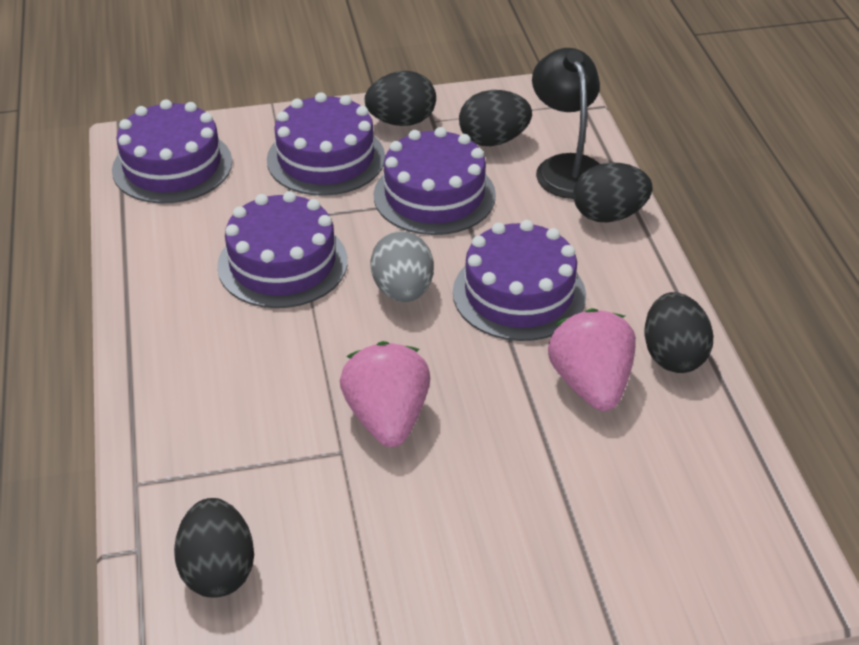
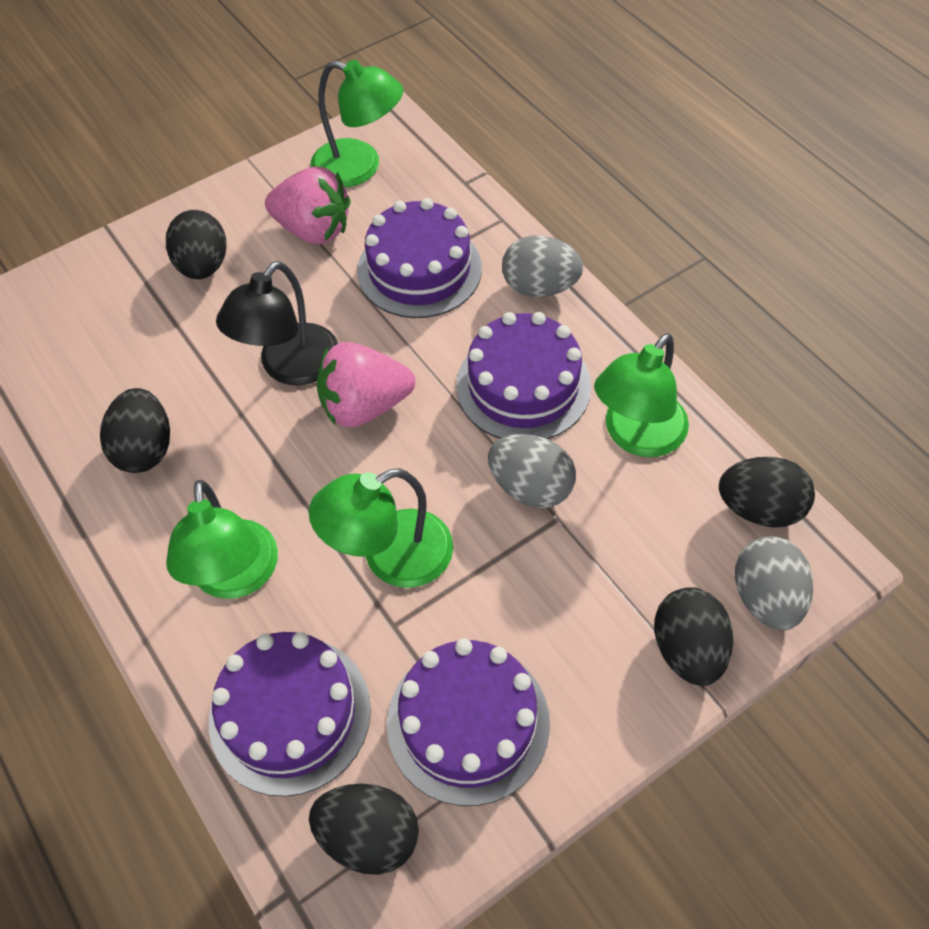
green lamp: 0 -> 4
grey egg: 1 -> 3
purple cake: 5 -> 4

